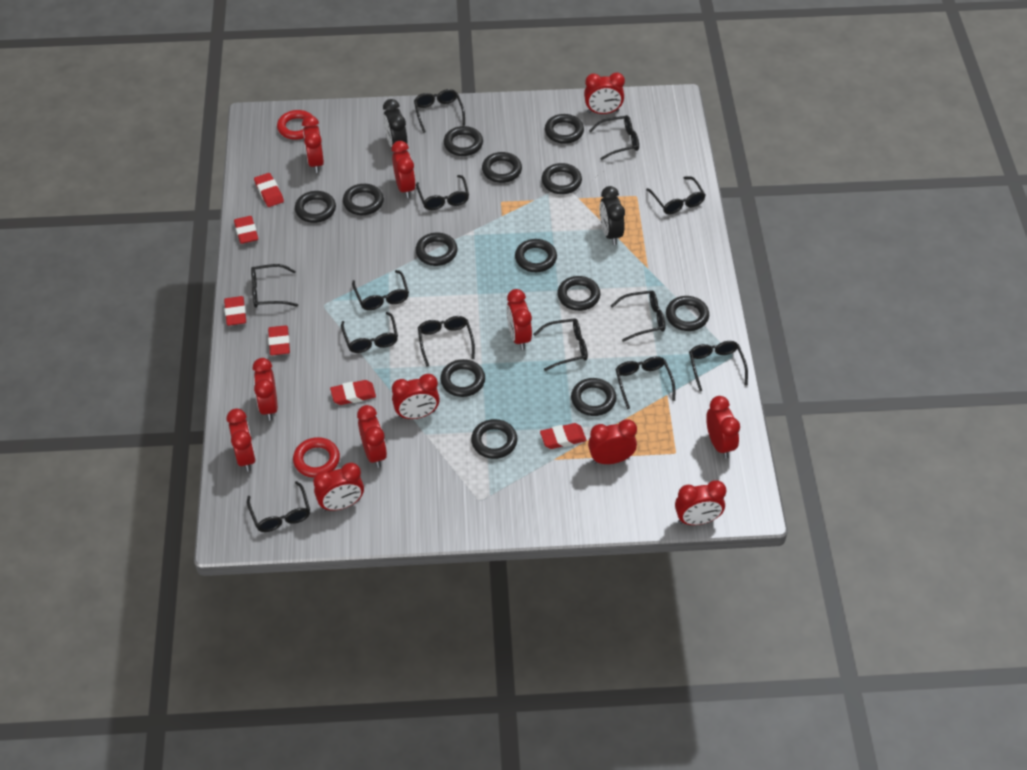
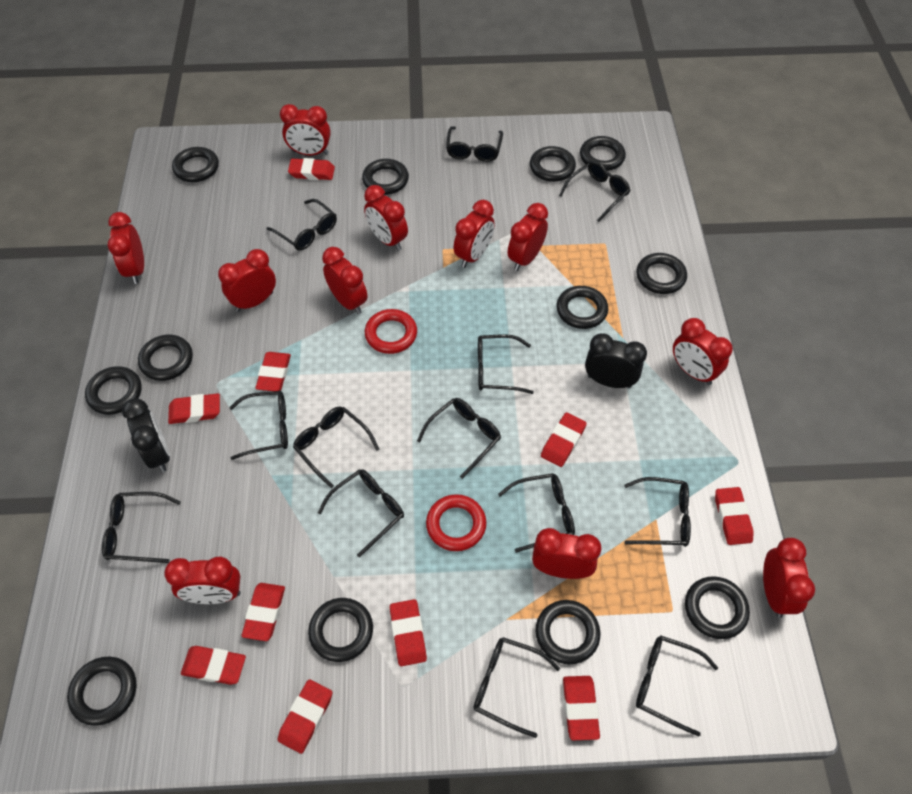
black ring: 13 -> 12
red clock: 12 -> 11
red eraser: 6 -> 10

